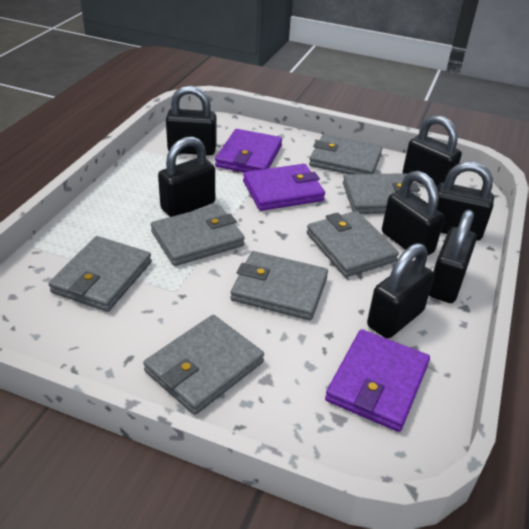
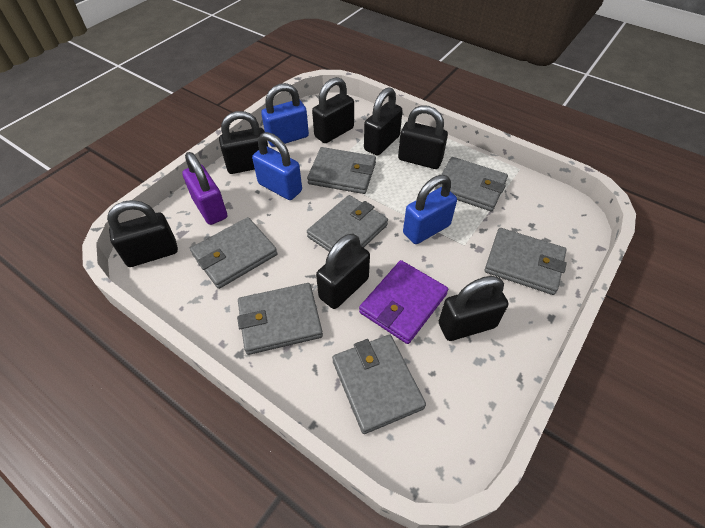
blue padlock: 0 -> 3
purple padlock: 0 -> 1
purple wallet: 3 -> 1

